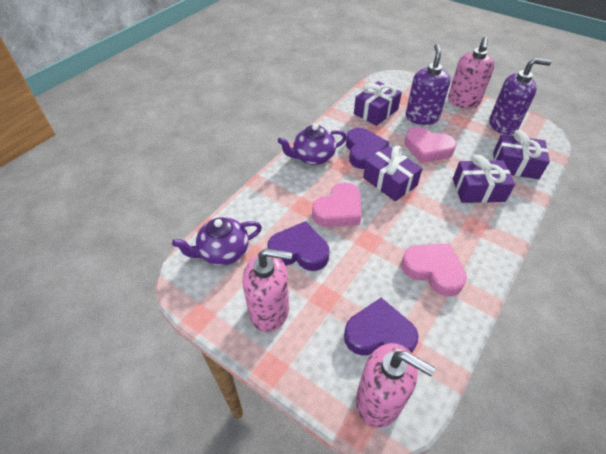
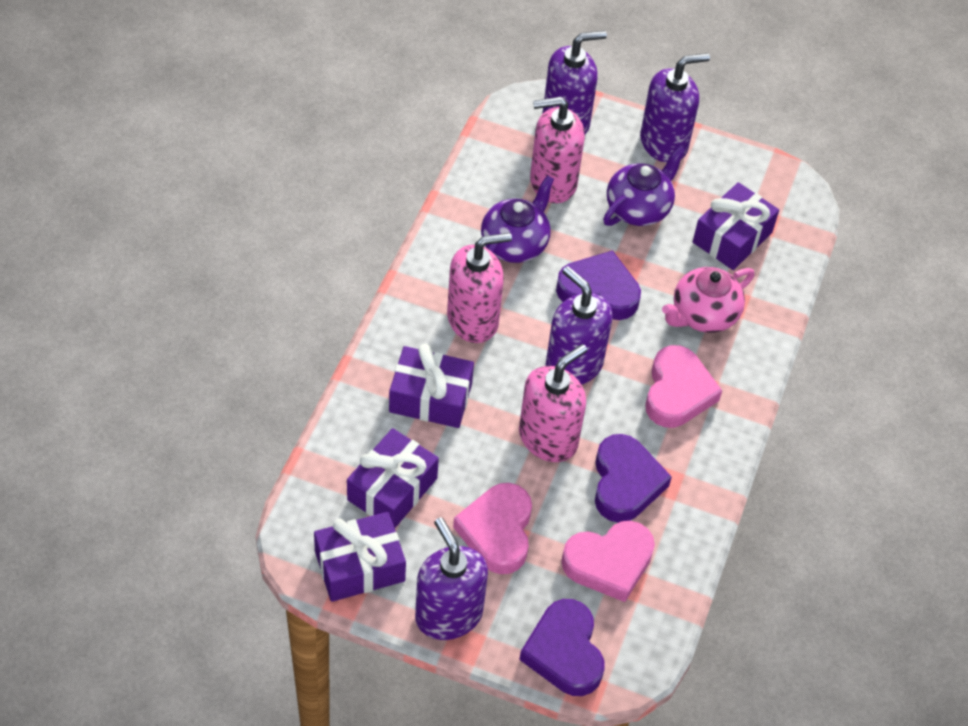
pink teapot: 0 -> 1
purple soap dispenser: 2 -> 4

